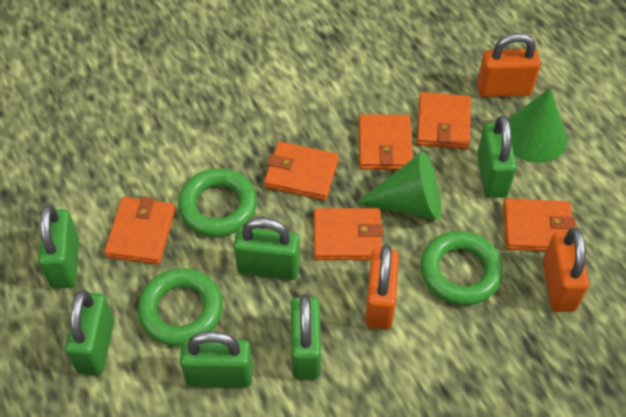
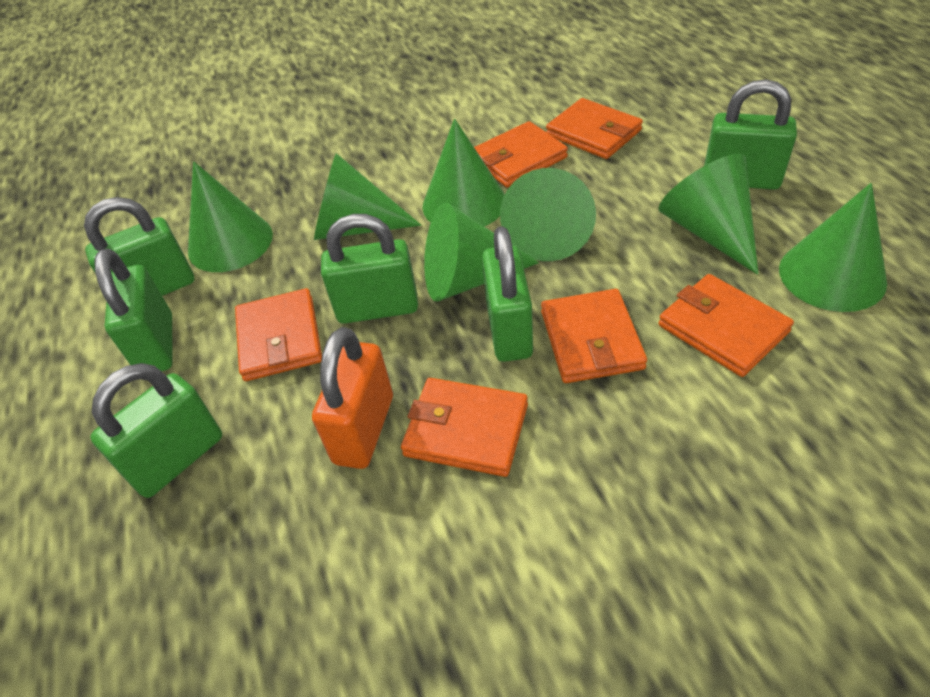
green cone: 2 -> 7
green ring: 3 -> 0
orange padlock: 3 -> 1

